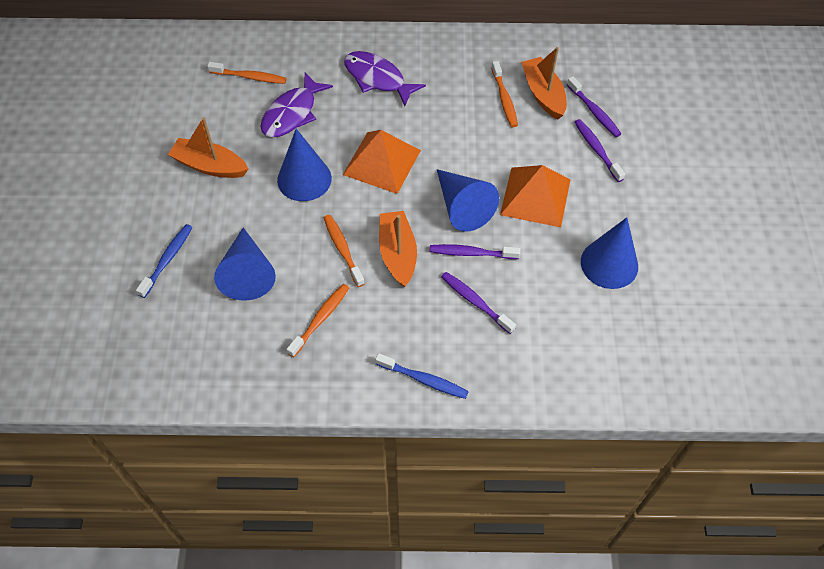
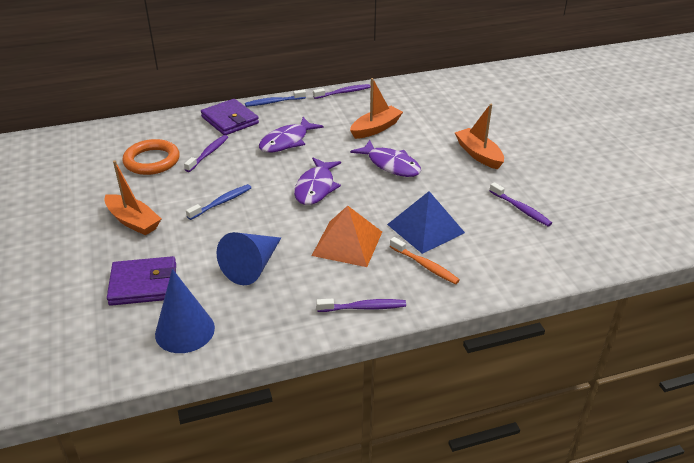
blue cone: 4 -> 2
blue pyramid: 0 -> 1
orange pyramid: 2 -> 1
orange ring: 0 -> 1
orange toothbrush: 4 -> 1
purple fish: 2 -> 3
purple wallet: 0 -> 2

